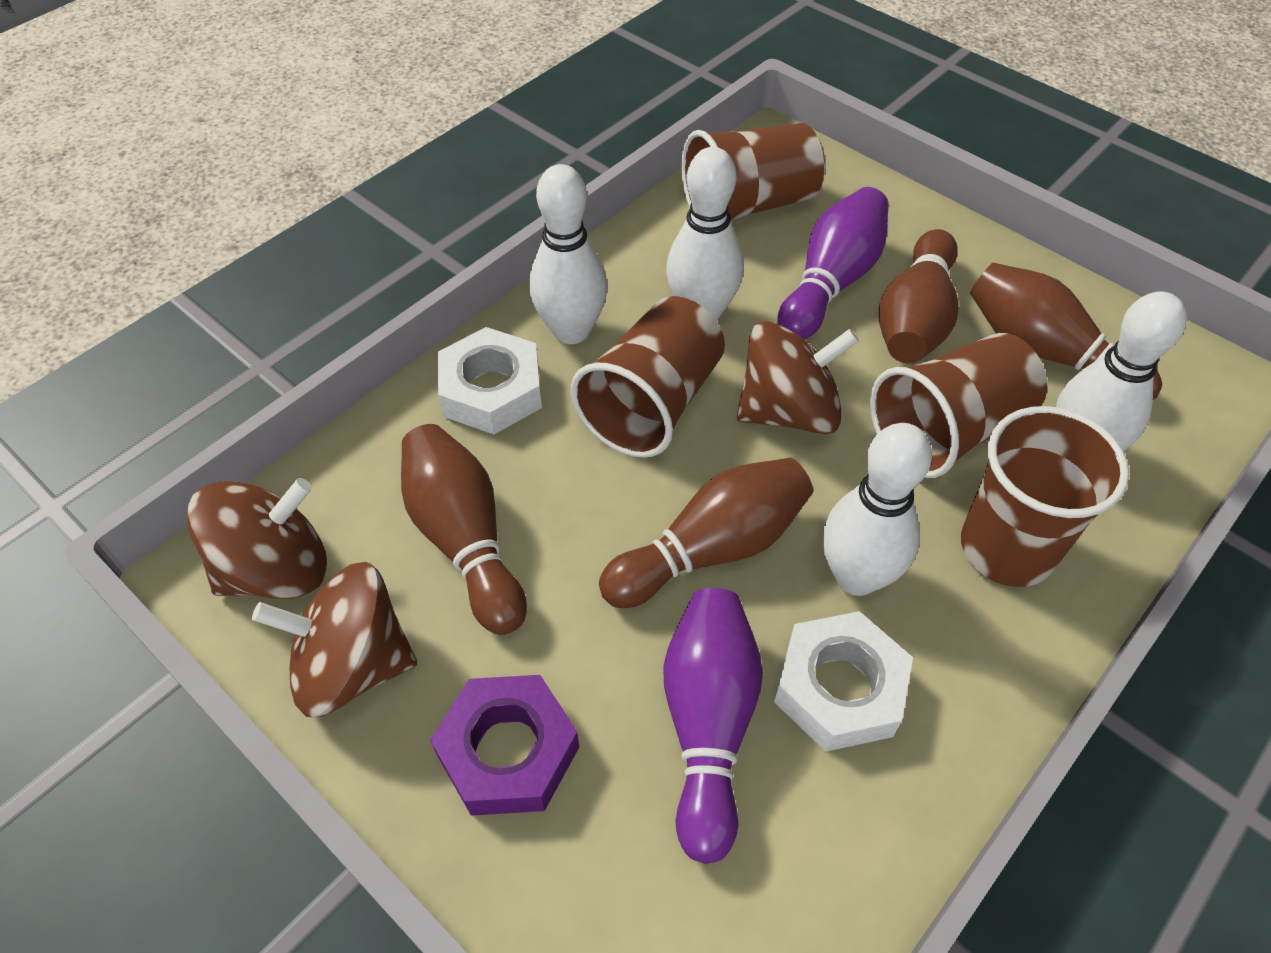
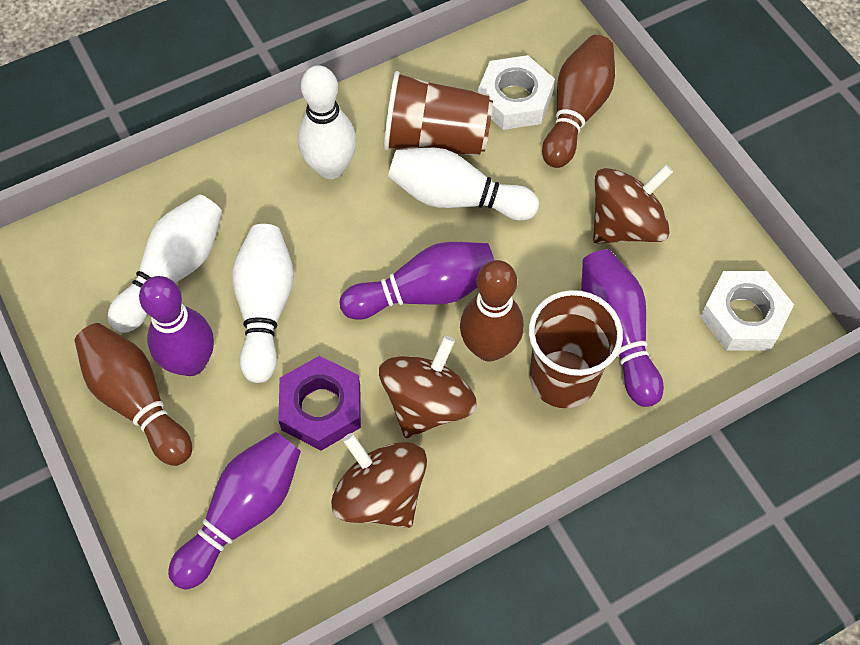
brown bowling pin: 4 -> 3
brown cup: 4 -> 2
purple bowling pin: 2 -> 4

